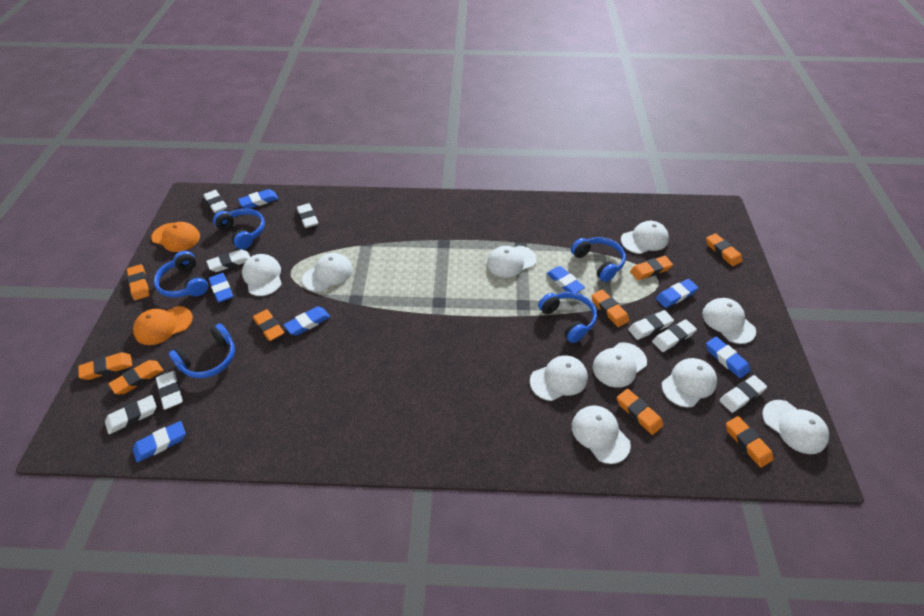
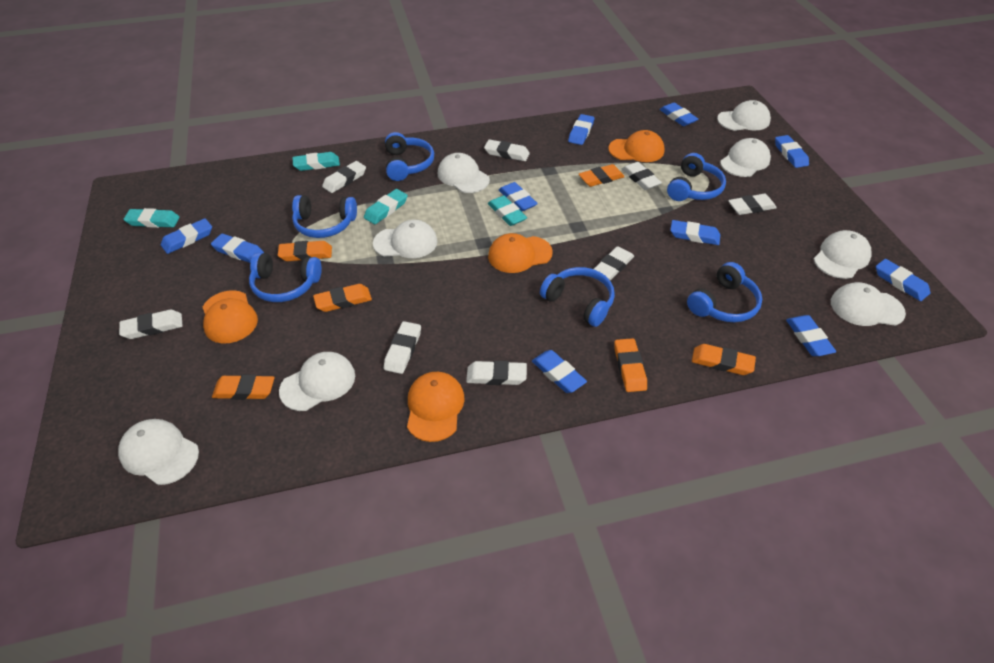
blue eraser: 7 -> 10
blue headphones: 5 -> 6
orange cap: 2 -> 4
orange eraser: 9 -> 6
turquoise eraser: 0 -> 4
white cap: 10 -> 8

